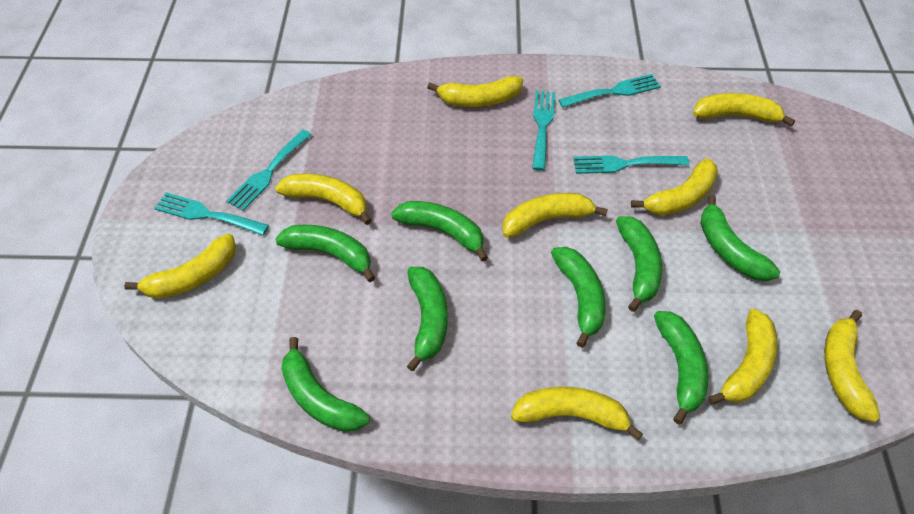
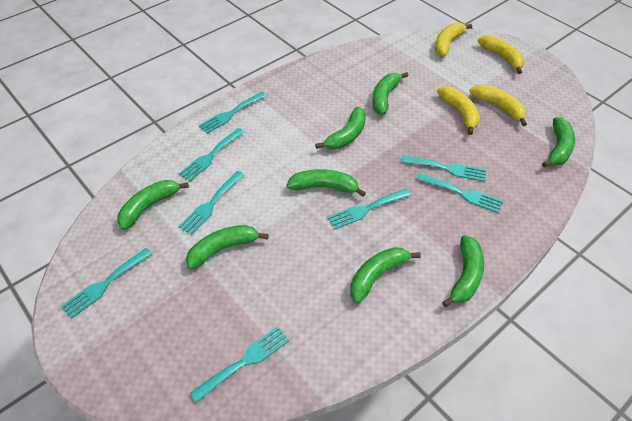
turquoise fork: 5 -> 8
yellow banana: 9 -> 4

